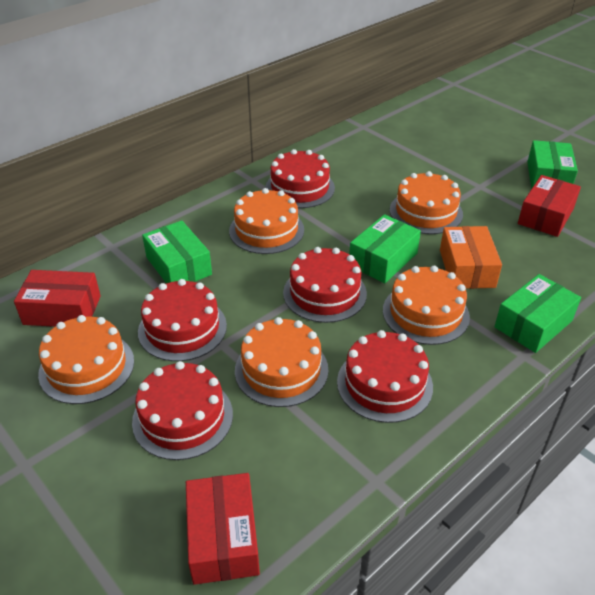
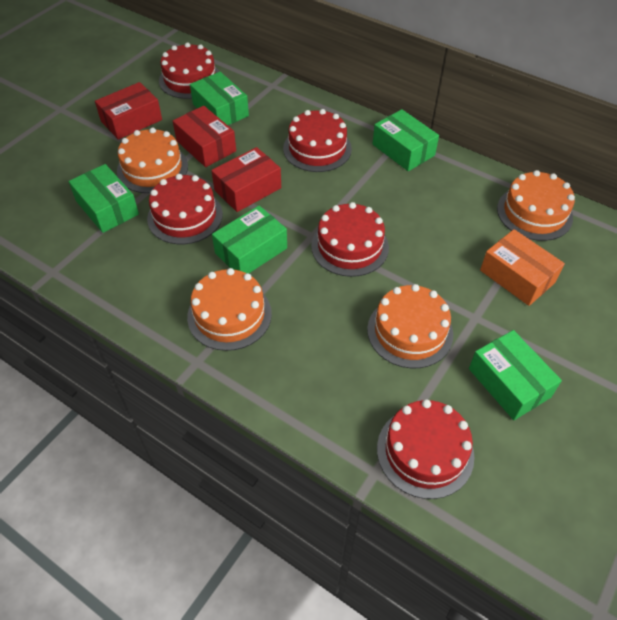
green box: 4 -> 5
orange cake: 5 -> 4

